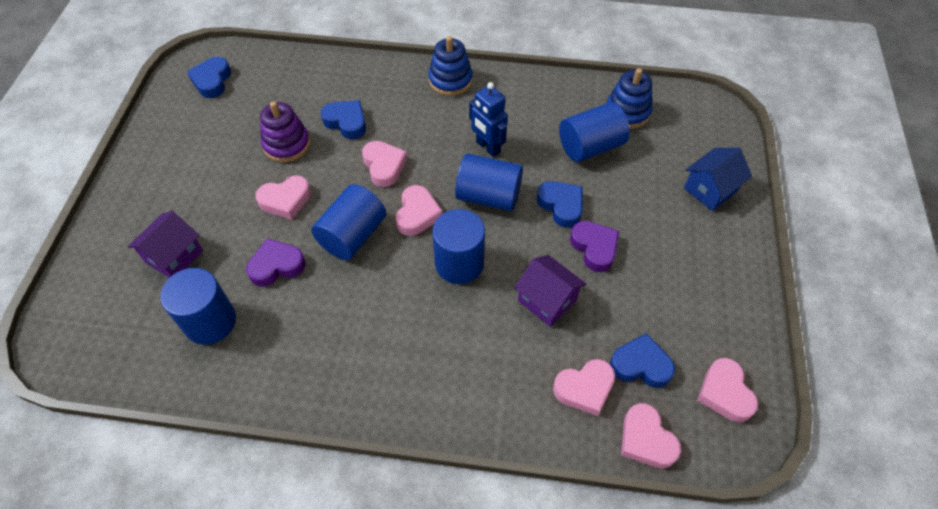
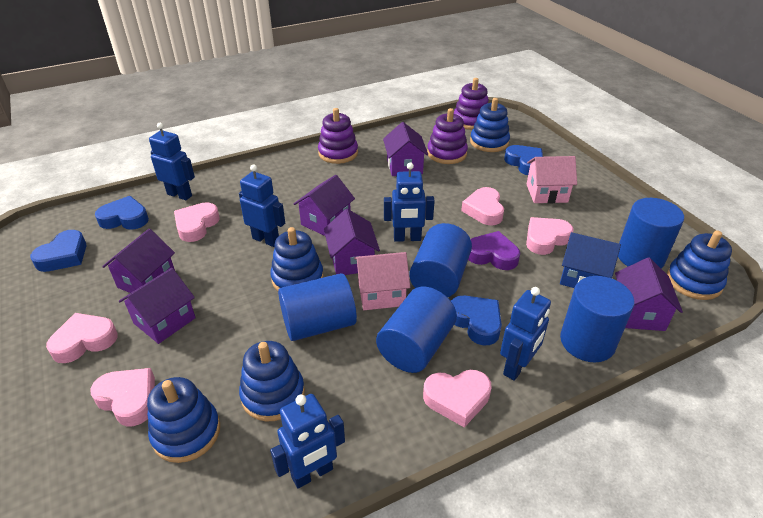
blue robot: 1 -> 5
blue stacking toy: 2 -> 5
pink house: 0 -> 2
purple heart: 2 -> 1
purple house: 2 -> 6
purple stacking toy: 1 -> 3

